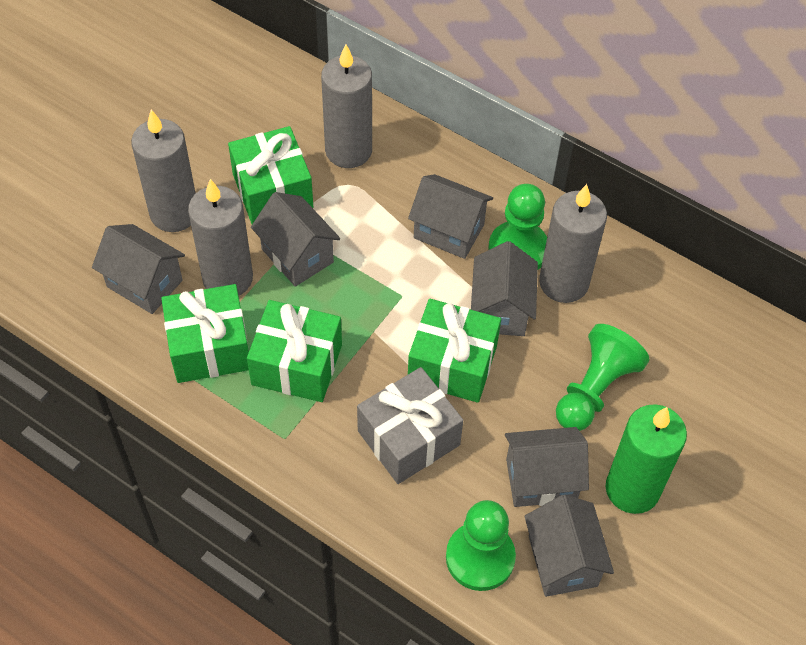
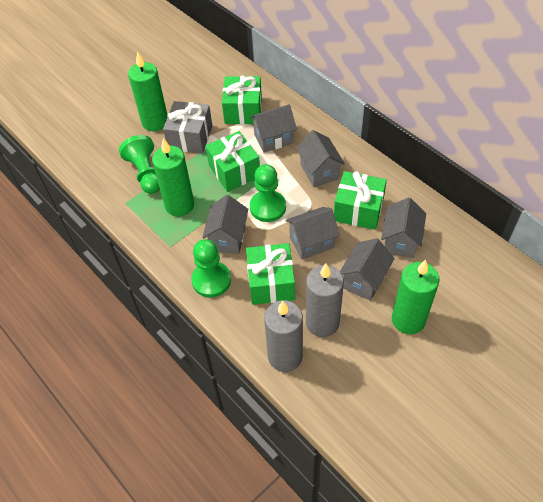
green candle: 1 -> 3
grey candle: 4 -> 2

